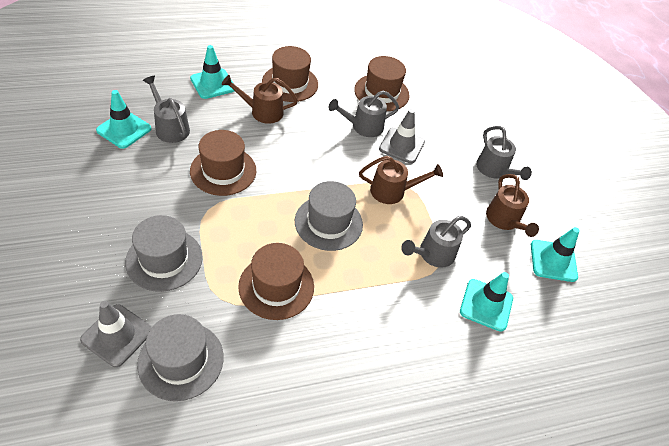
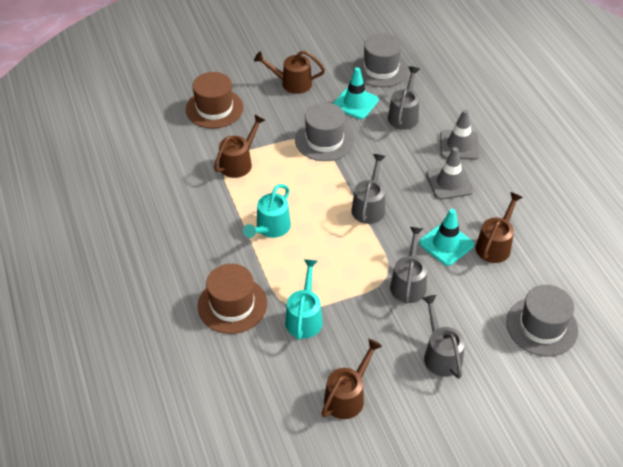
brown hat: 4 -> 2
brown watering can: 3 -> 4
turquoise traffic cone: 4 -> 2
turquoise watering can: 0 -> 2

